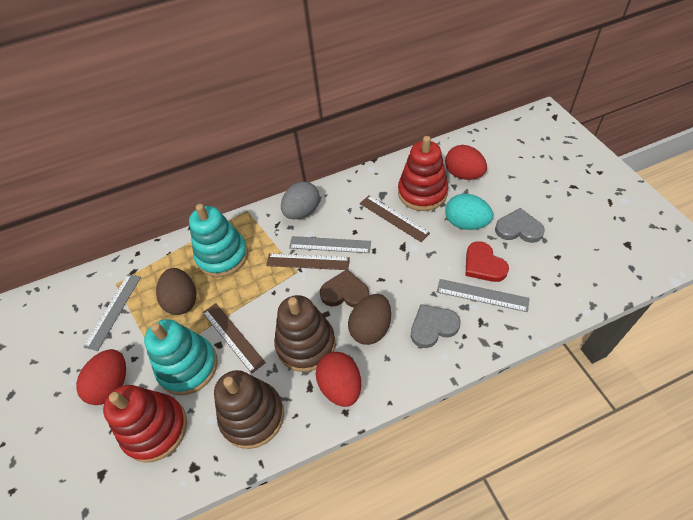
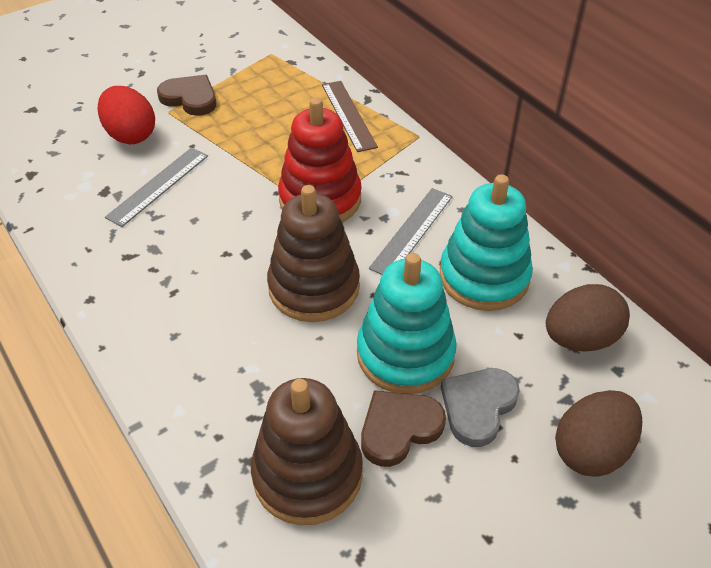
brown heart: 1 -> 2
brown ruler: 3 -> 1
grey egg: 1 -> 0
grey heart: 2 -> 1
grey ruler: 3 -> 2
red egg: 3 -> 1
red heart: 1 -> 0
red stacking toy: 2 -> 1
turquoise egg: 1 -> 0

